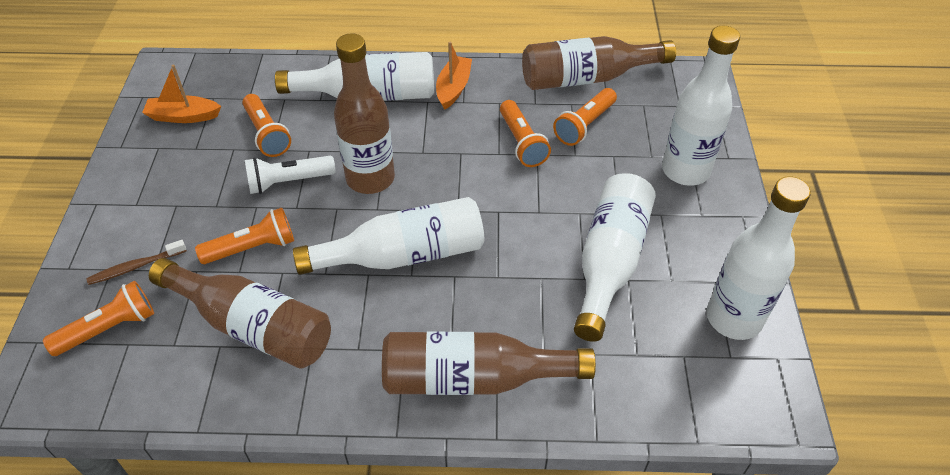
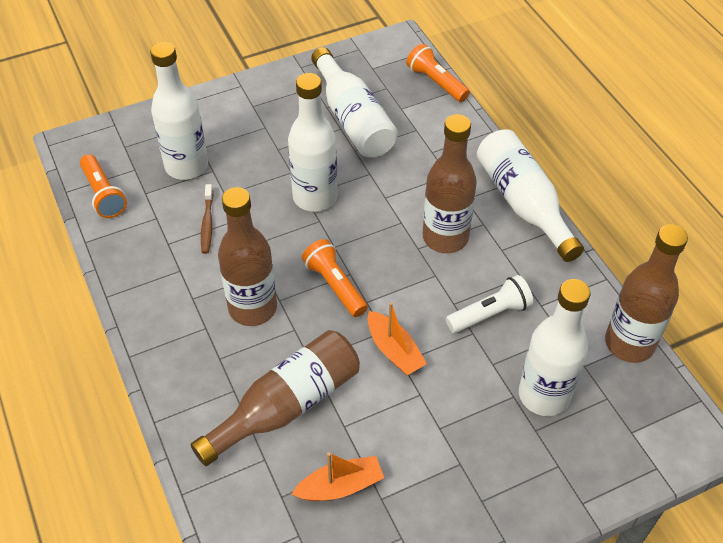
orange flashlight: 5 -> 3

